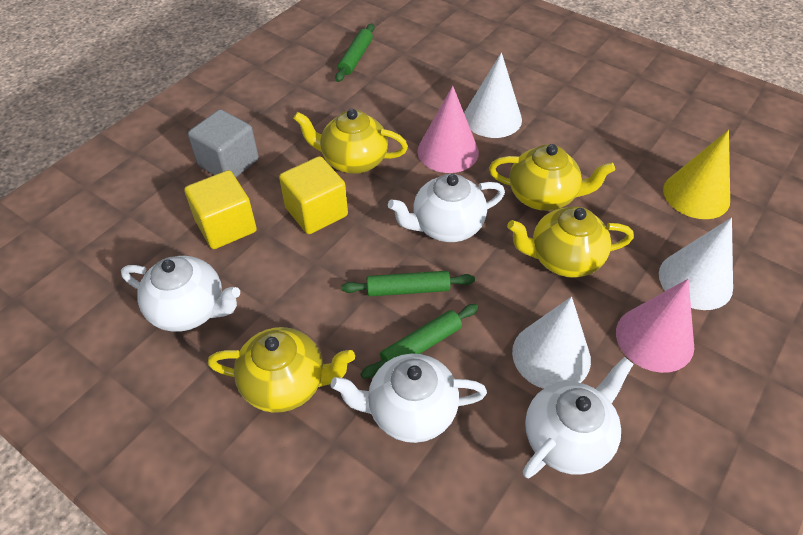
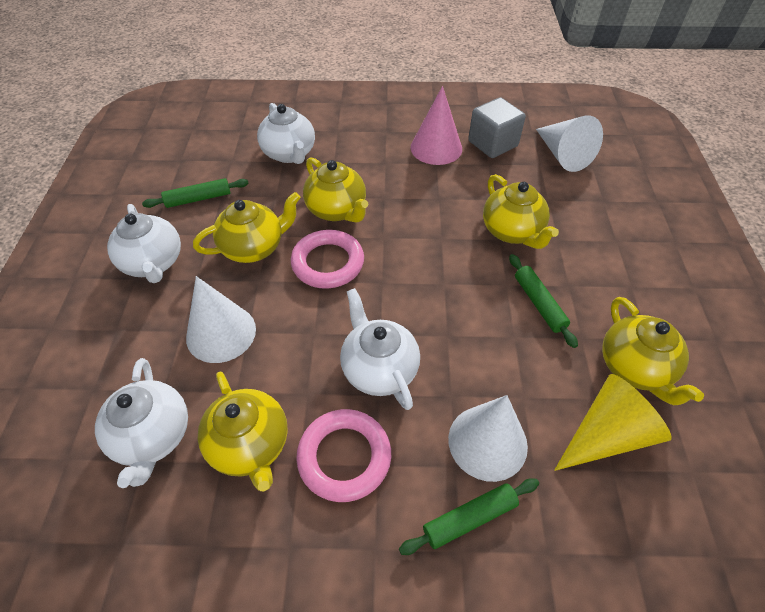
pink cone: 2 -> 1
pink ring: 0 -> 2
yellow cube: 2 -> 0
yellow teapot: 4 -> 5

